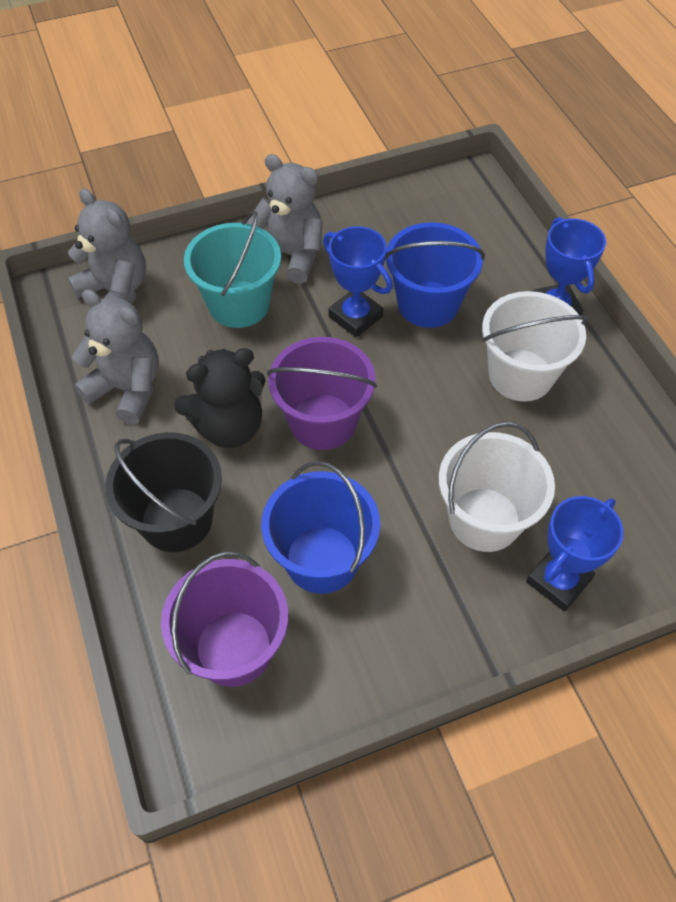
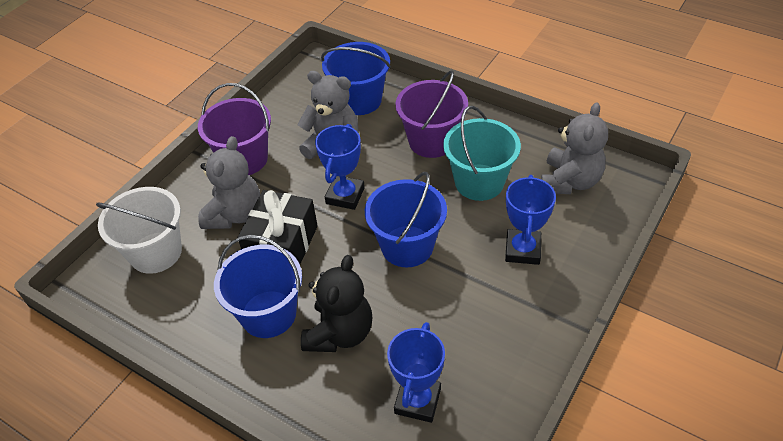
black bucket: 1 -> 0
black gift: 0 -> 1
blue bucket: 2 -> 3
white bucket: 2 -> 1

